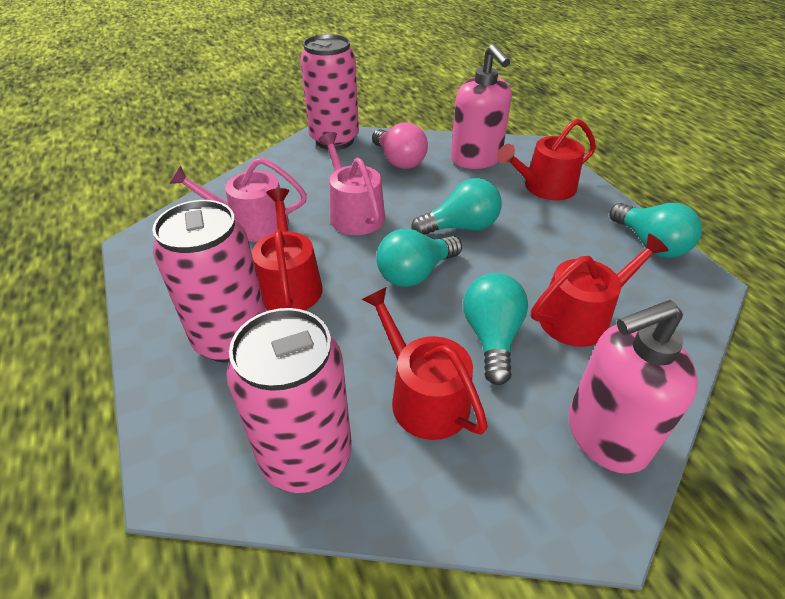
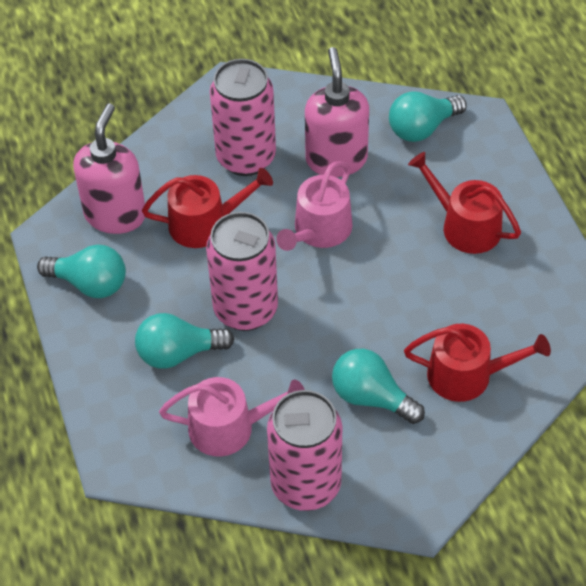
pink light bulb: 1 -> 0
red watering can: 4 -> 3

